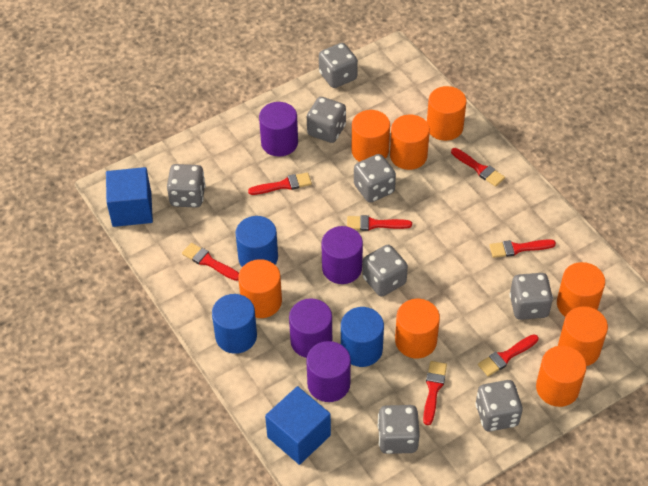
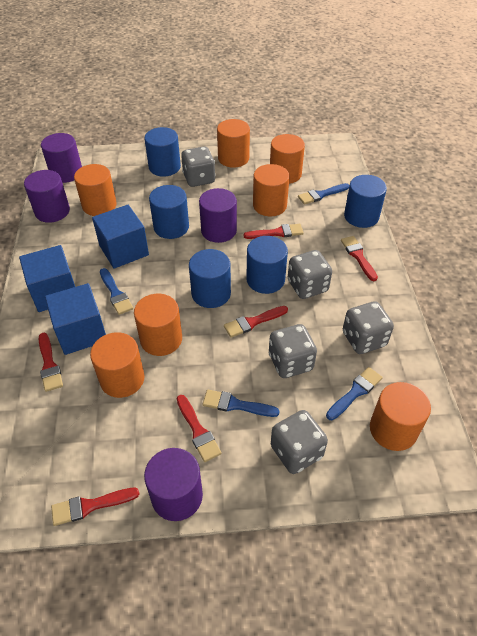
blue brush: 0 -> 4
blue cube: 2 -> 3
blue cylinder: 3 -> 5
grey dice: 8 -> 5
orange cylinder: 8 -> 7
red brush: 7 -> 6

